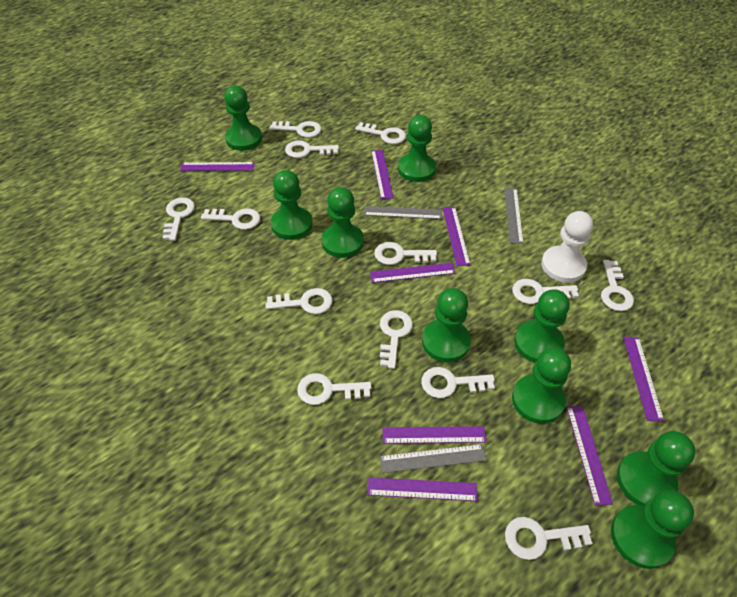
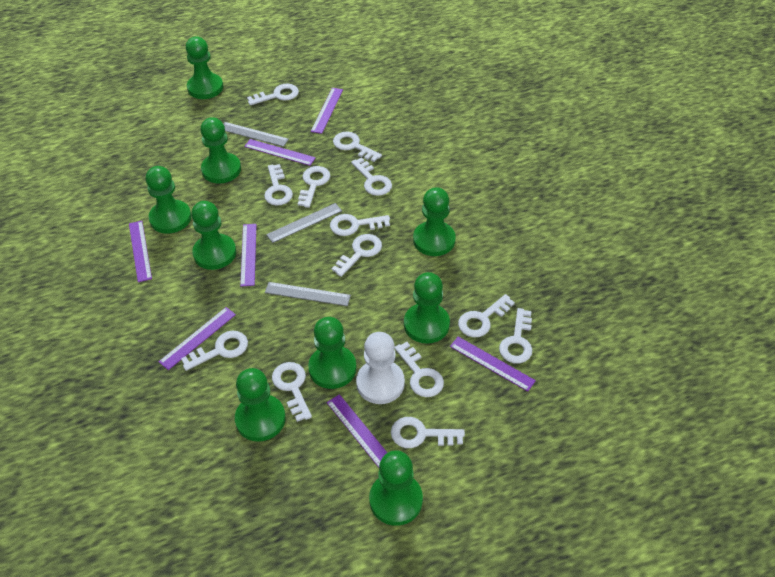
purple ruler: 8 -> 7

